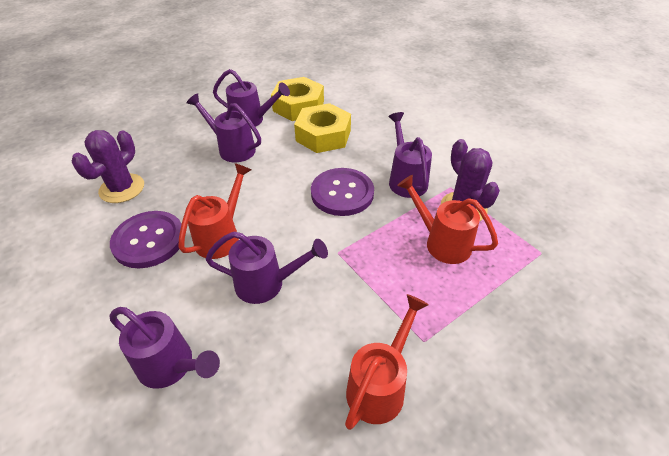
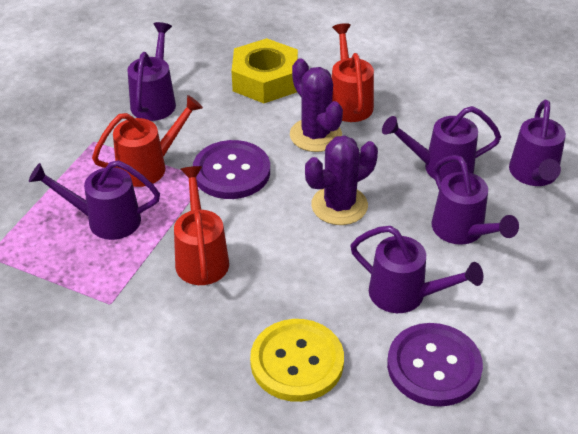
purple watering can: 5 -> 6
yellow button: 0 -> 1
yellow nut: 2 -> 1

